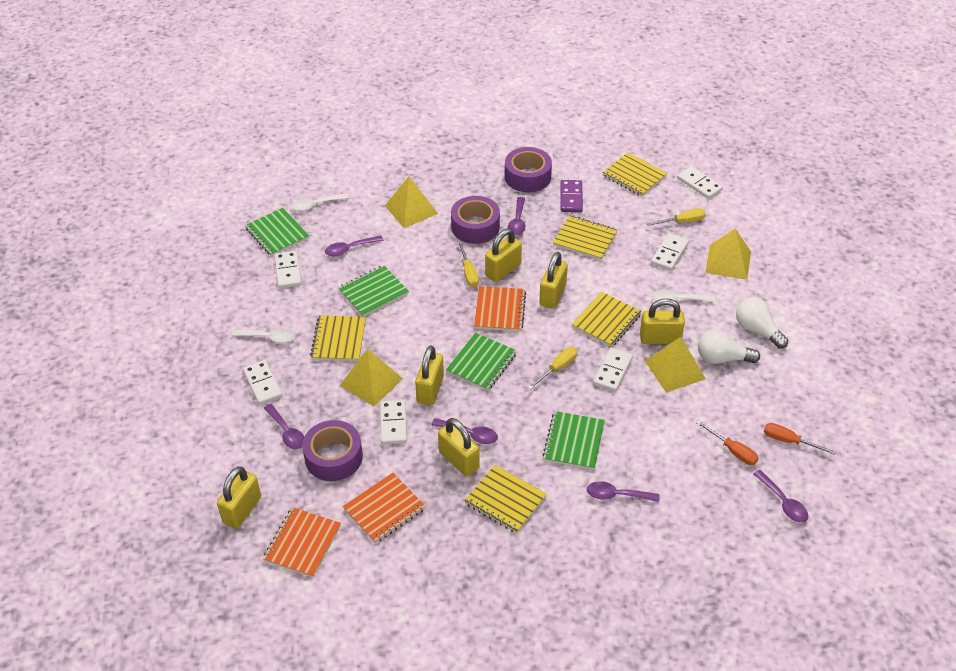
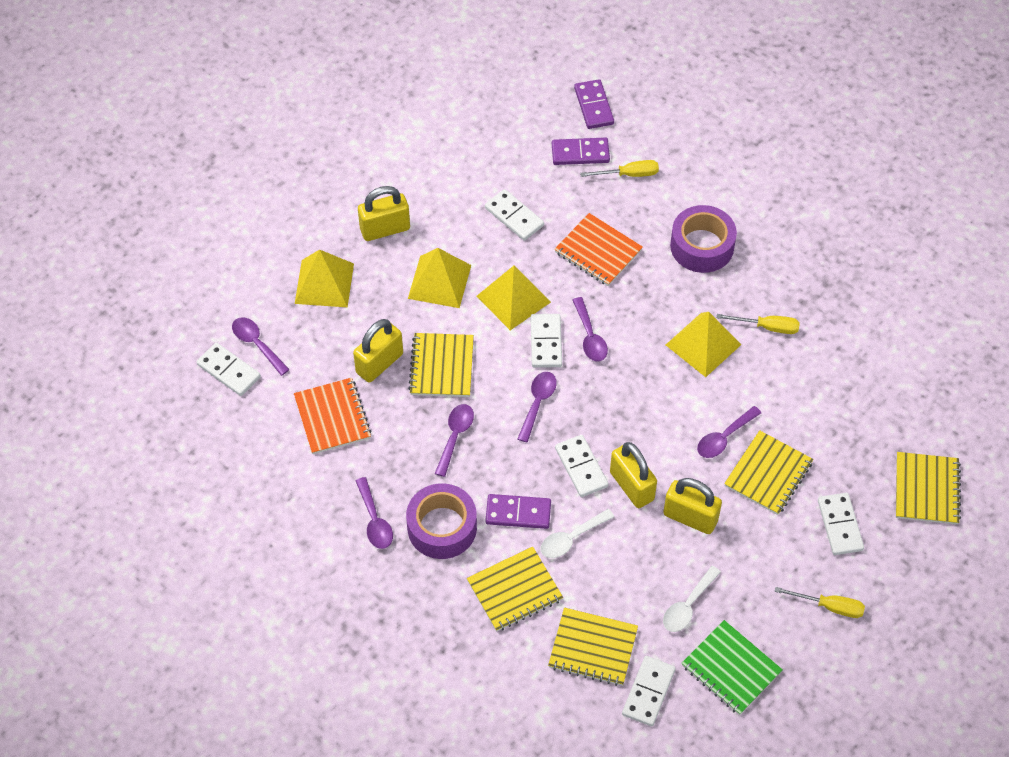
green notebook: 4 -> 1
orange notebook: 3 -> 2
orange screwdriver: 2 -> 0
purple domino: 1 -> 3
purple tape: 3 -> 2
white light bulb: 2 -> 0
white spoon: 3 -> 2
yellow padlock: 6 -> 4

